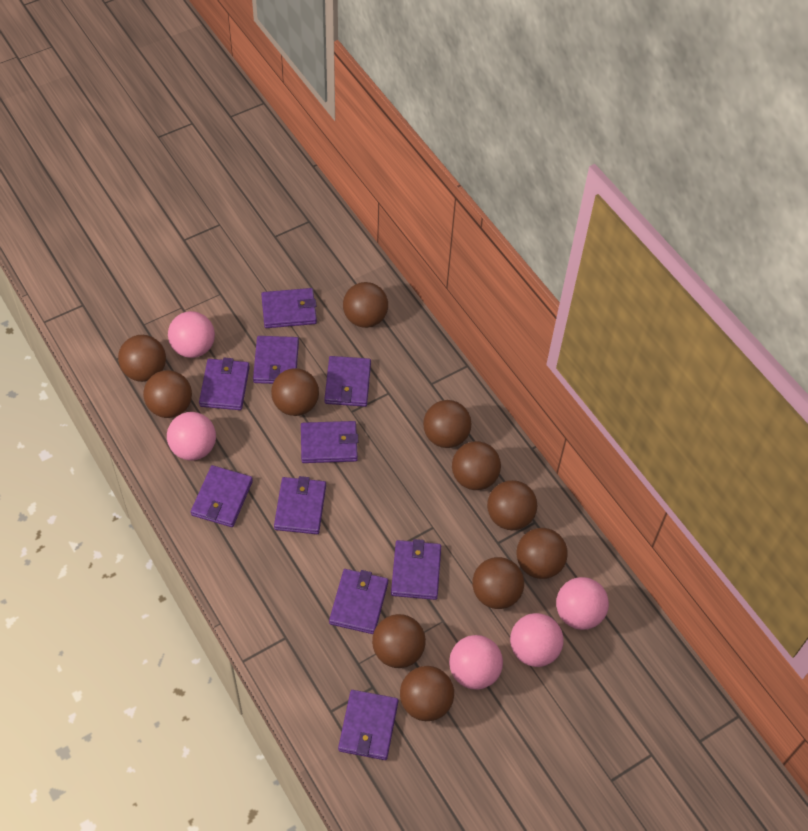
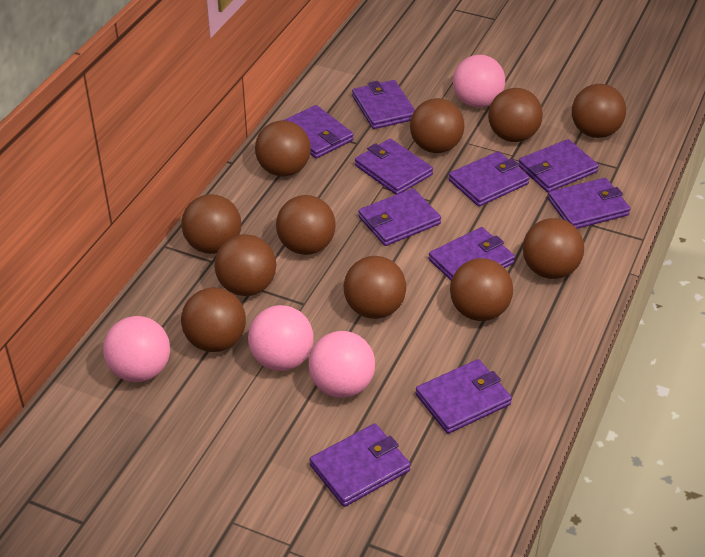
pink ball: 5 -> 4

